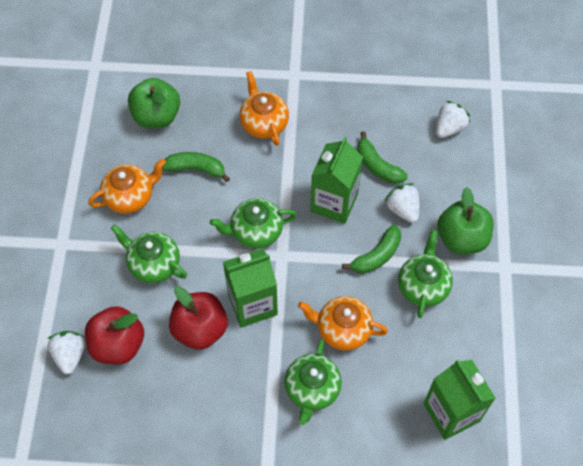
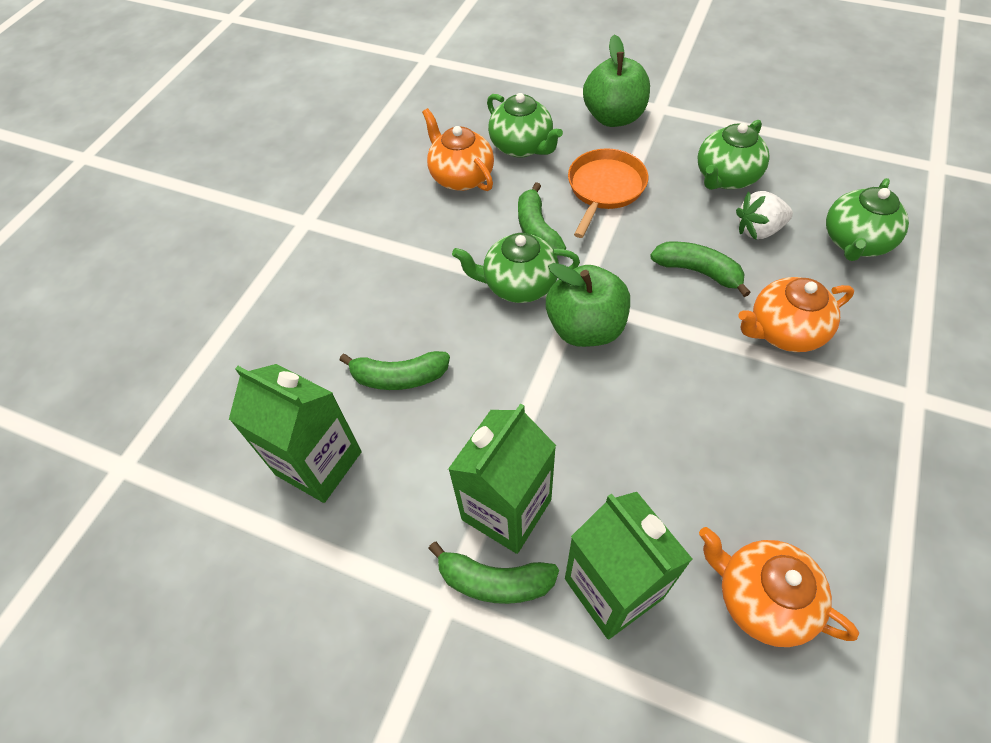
green banana: 3 -> 4
orange pan: 0 -> 1
red apple: 2 -> 0
white strawberry: 3 -> 1

